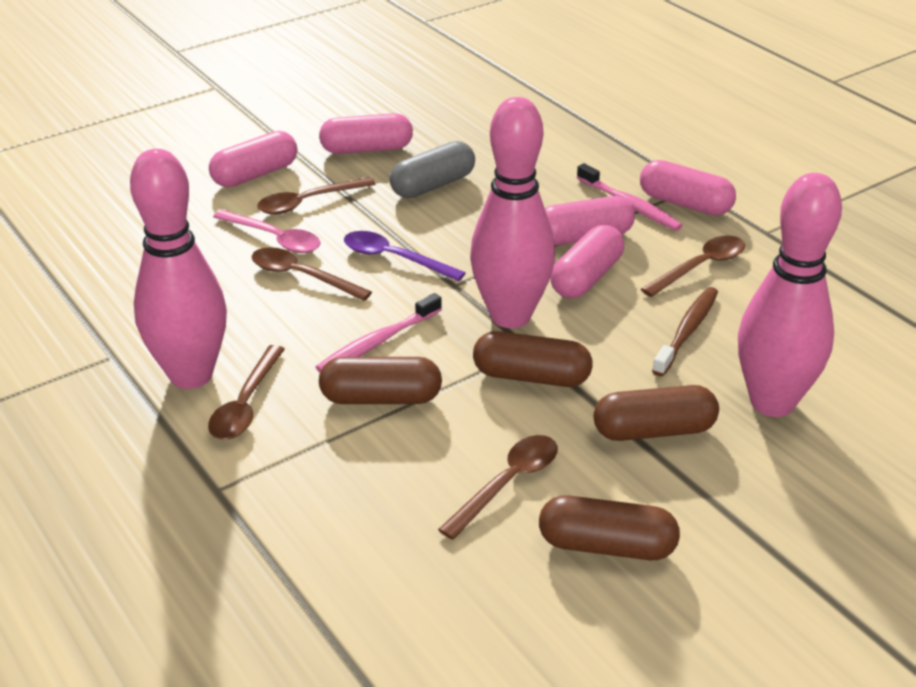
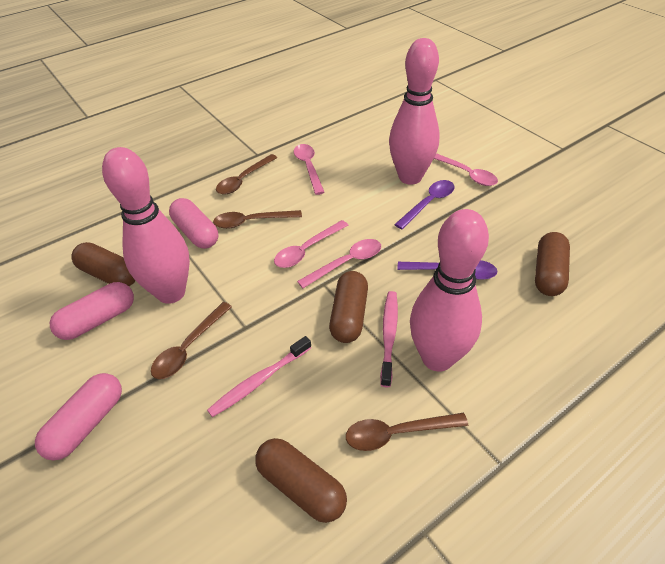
brown spoon: 5 -> 4
brown toothbrush: 1 -> 0
grey capsule: 1 -> 0
pink capsule: 5 -> 3
pink spoon: 1 -> 4
purple spoon: 1 -> 2

